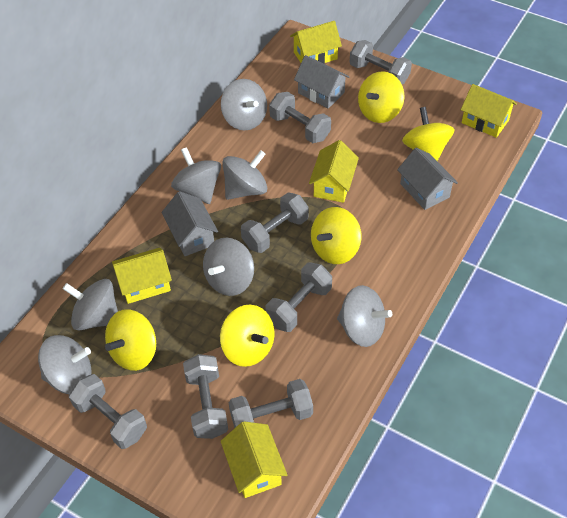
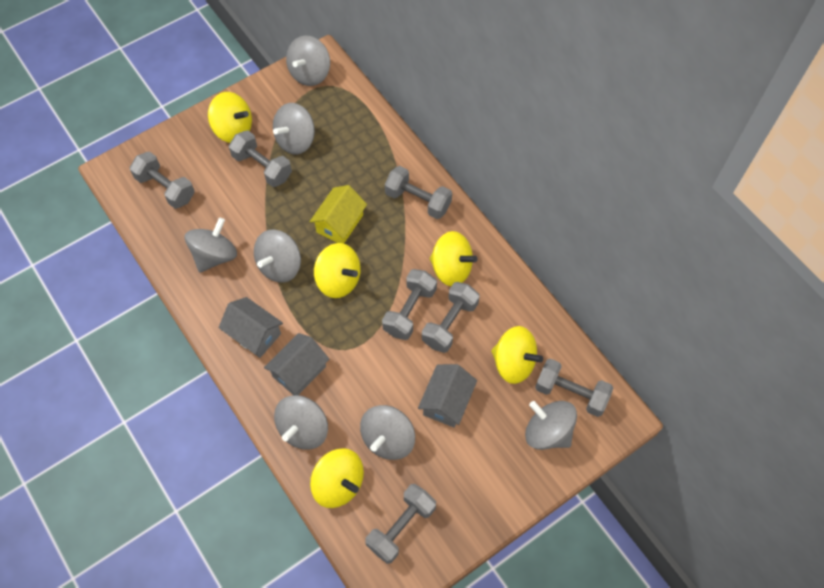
yellow house: 5 -> 1

